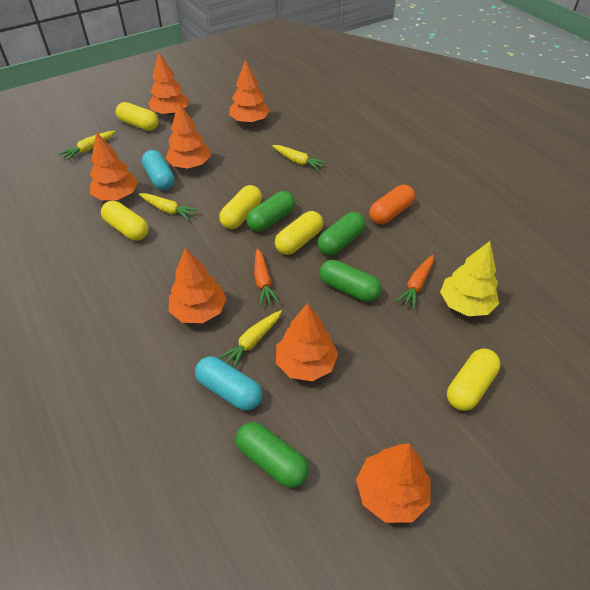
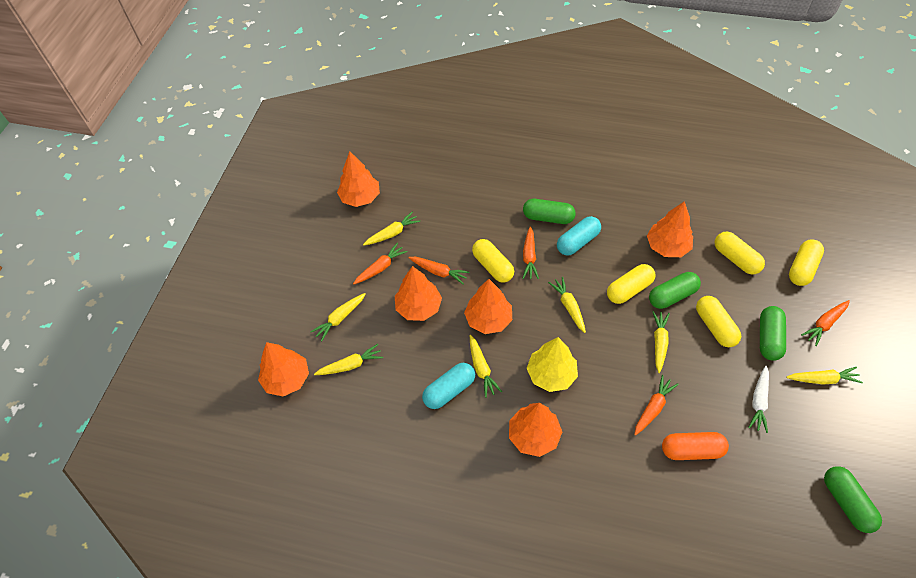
orange carrot: 2 -> 5
orange tree: 7 -> 6
white carrot: 0 -> 1
yellow carrot: 4 -> 7

